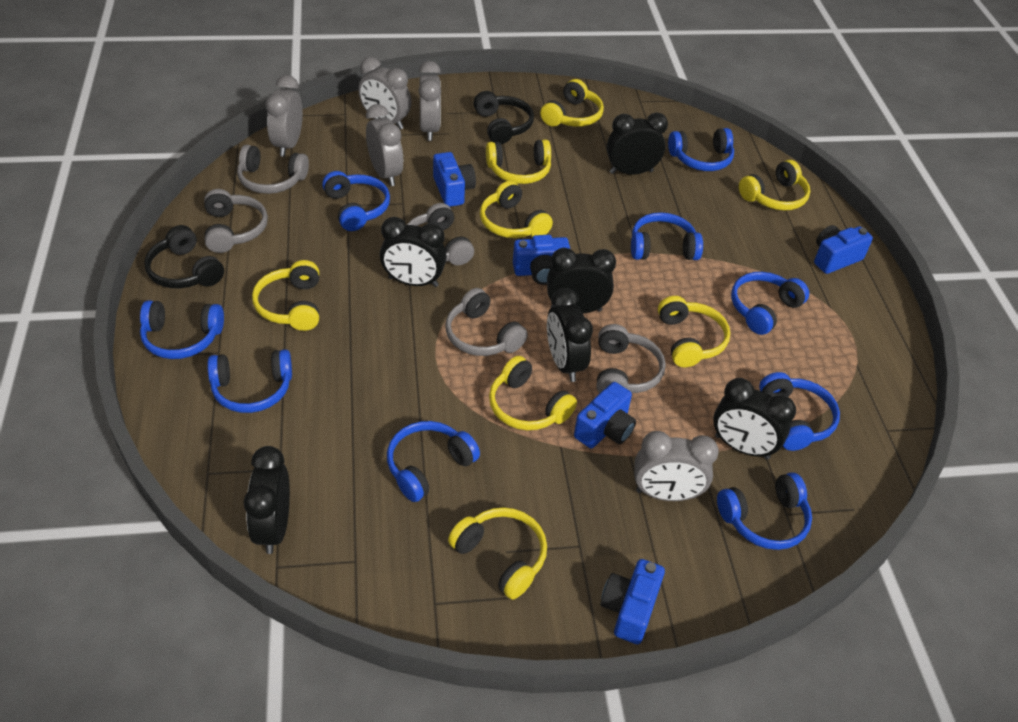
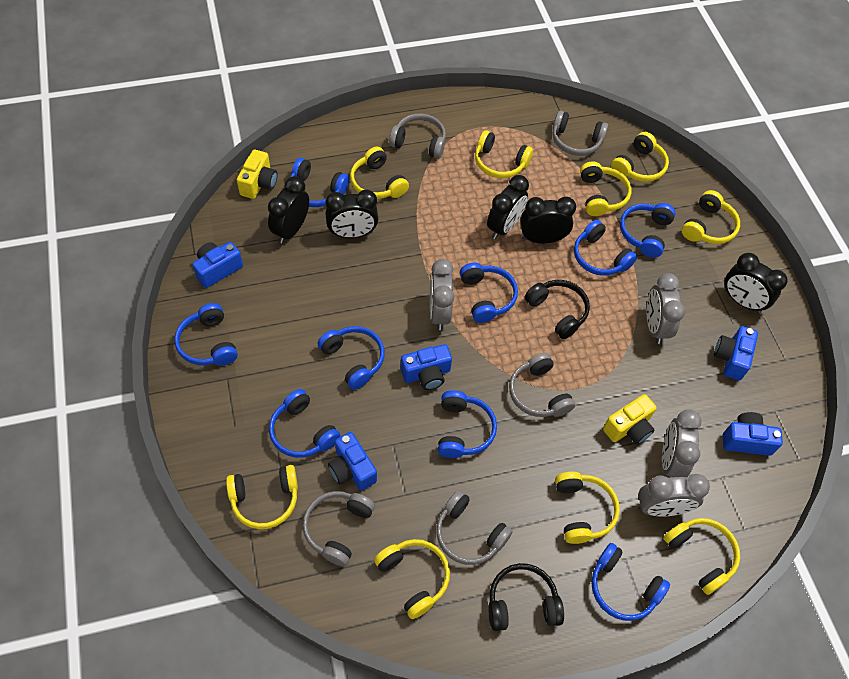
black clock: 6 -> 5
grey clock: 5 -> 4
yellow camera: 0 -> 2
yellow headphones: 8 -> 9

